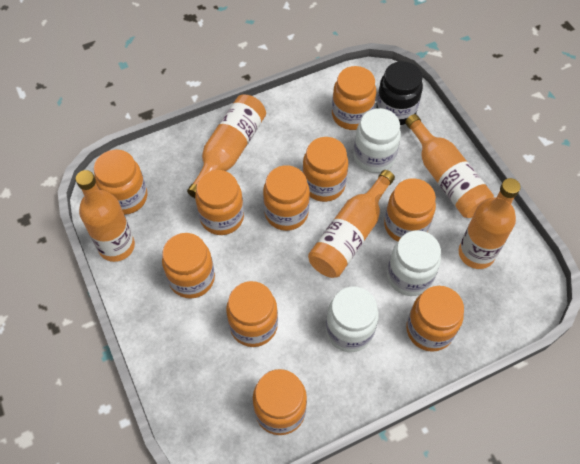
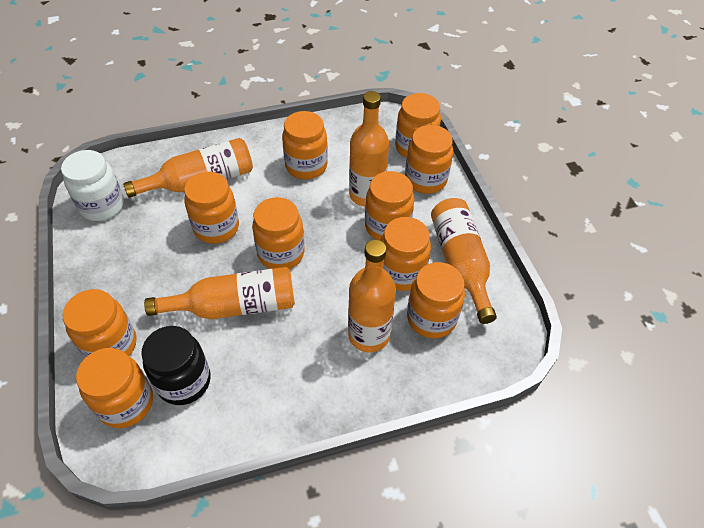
white jar: 3 -> 1

